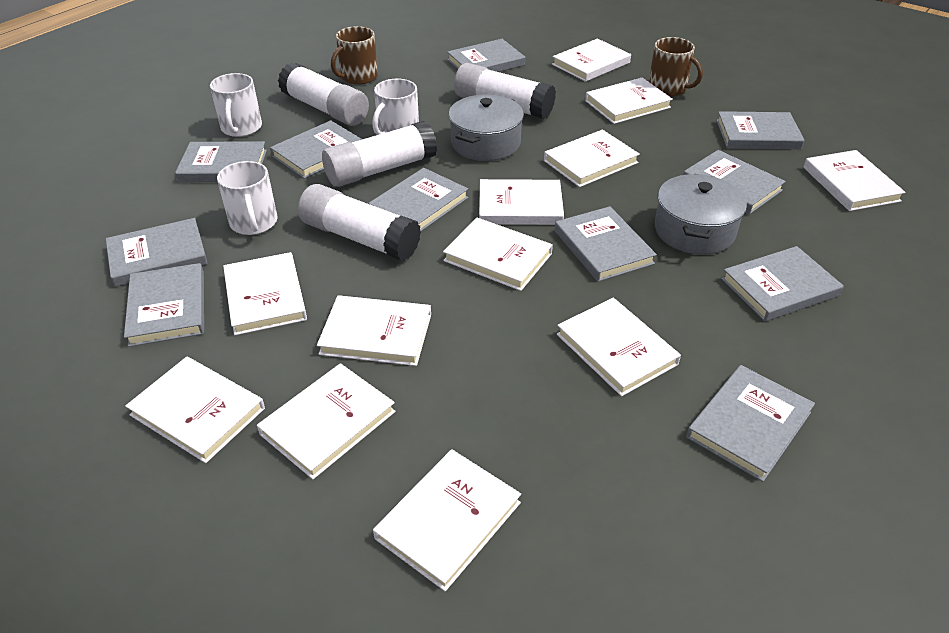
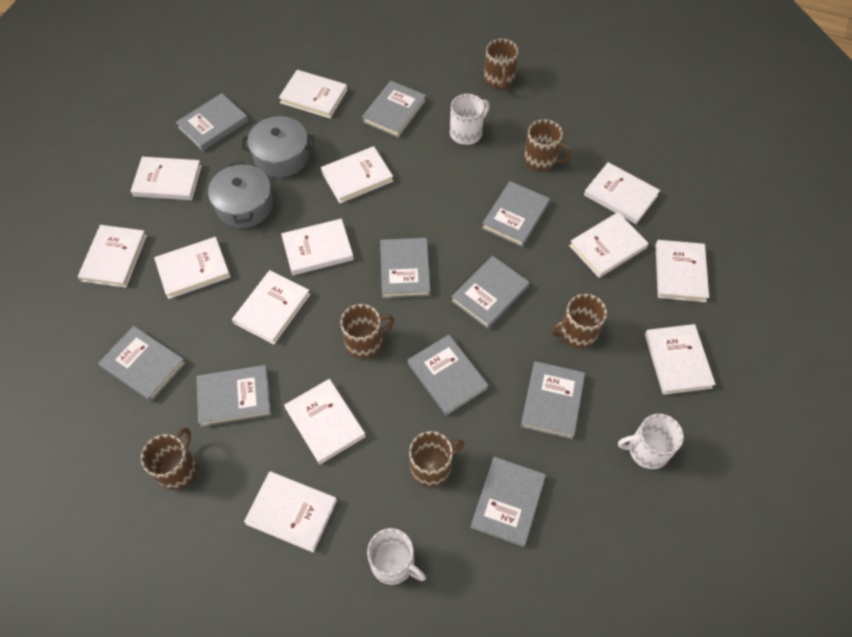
brown mug: 2 -> 6
grey book: 11 -> 10
white book: 12 -> 13
white glue stick: 4 -> 0

